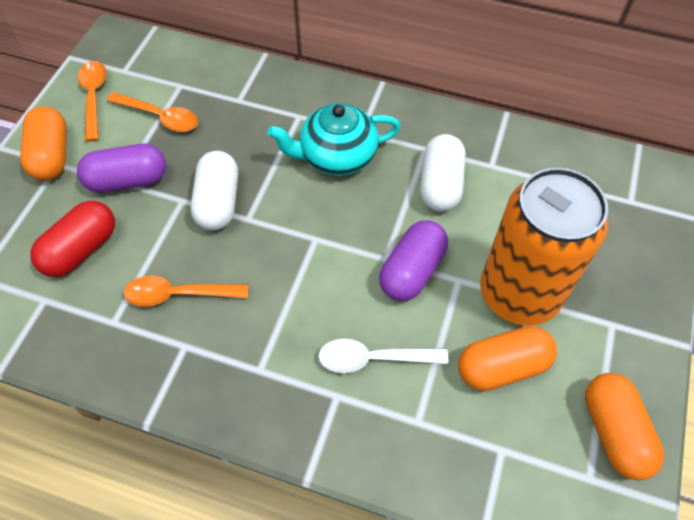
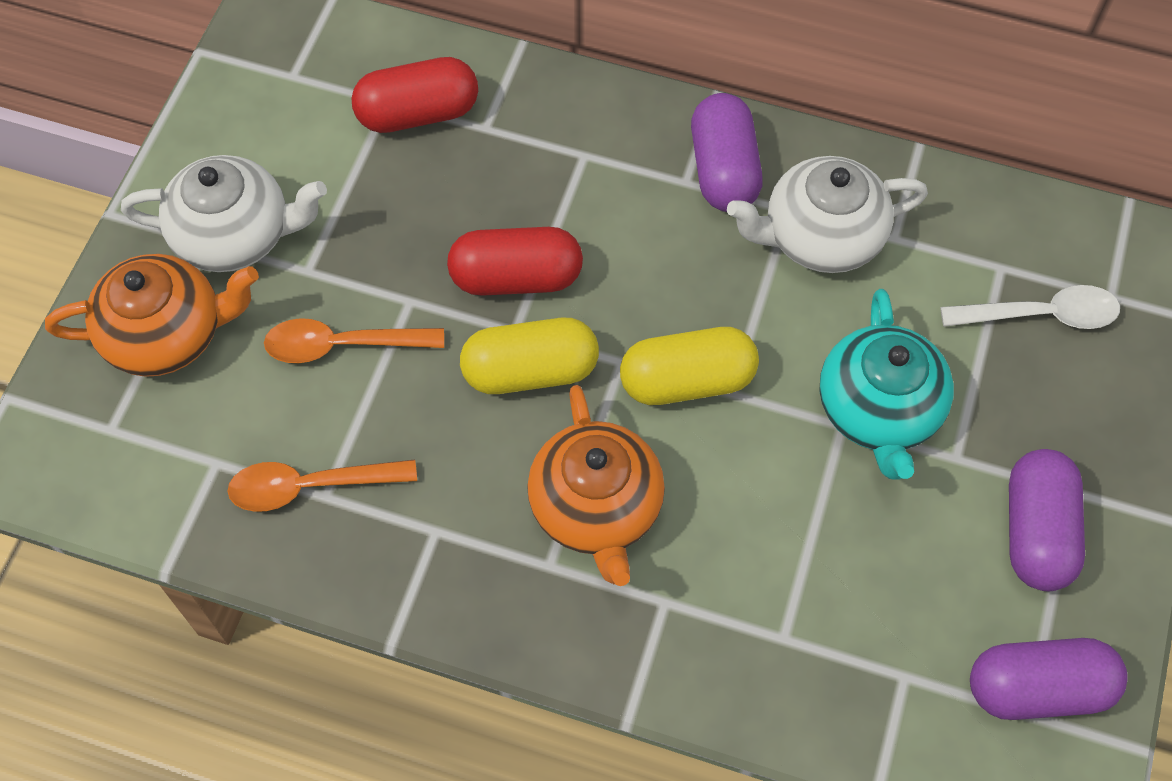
orange can: 1 -> 0
orange capsule: 3 -> 0
orange spoon: 3 -> 2
orange teapot: 0 -> 2
purple capsule: 2 -> 3
red capsule: 1 -> 2
white capsule: 2 -> 0
white teapot: 0 -> 2
yellow capsule: 0 -> 2

